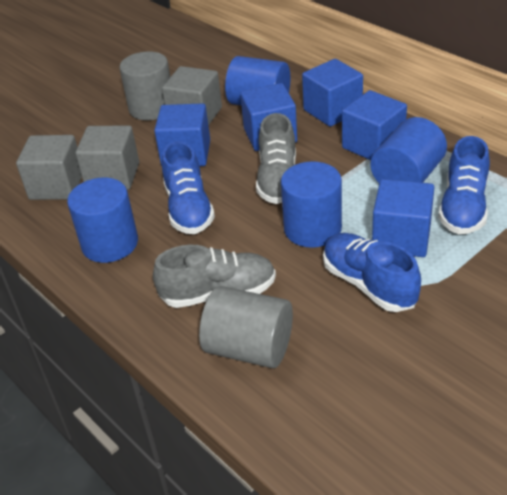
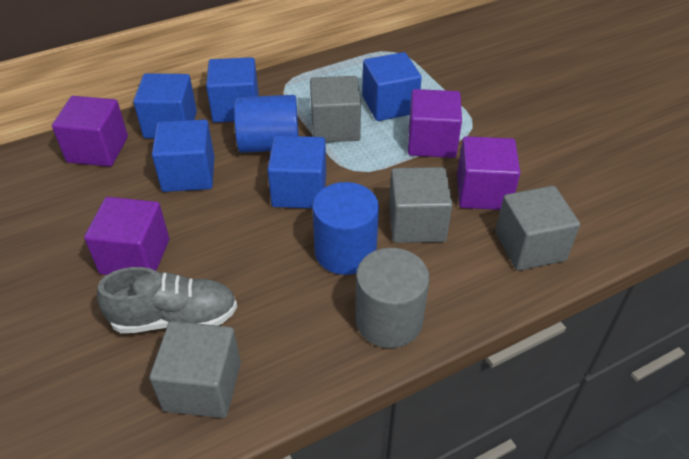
blue cylinder: 4 -> 2
blue shoe: 3 -> 0
grey cube: 3 -> 4
grey cylinder: 2 -> 1
grey shoe: 2 -> 1
purple cube: 0 -> 4

